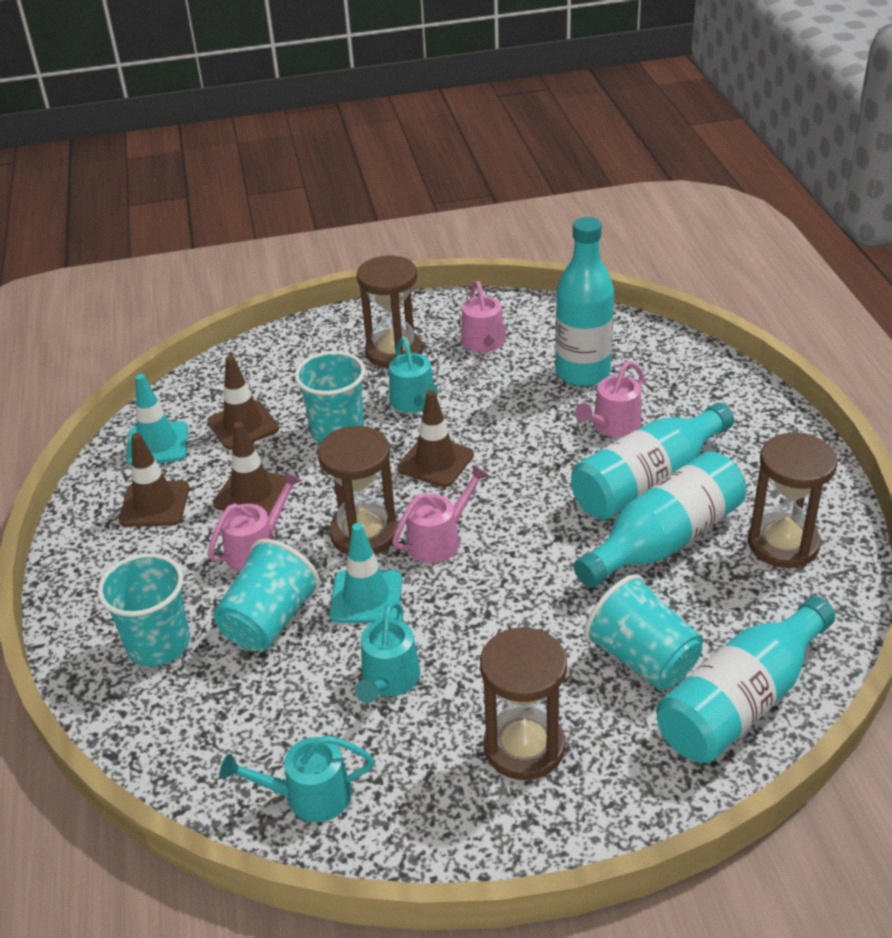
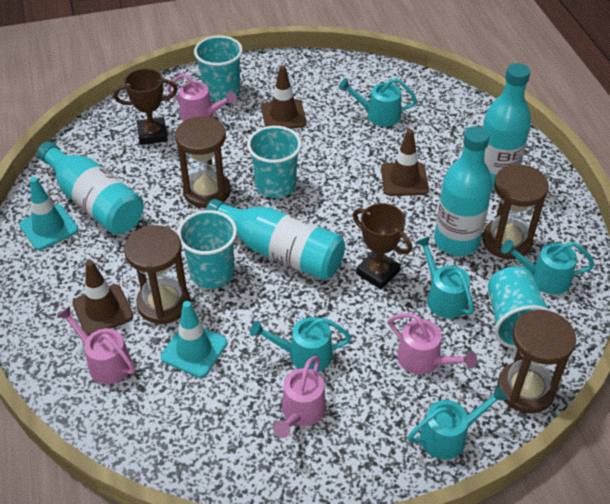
brown traffic cone: 4 -> 3
brown trophy: 0 -> 2
turquoise watering can: 3 -> 5

